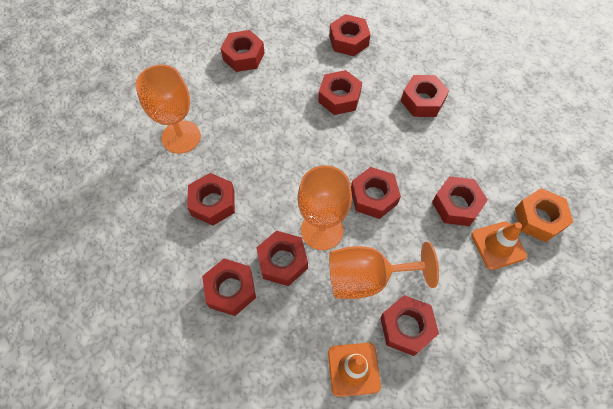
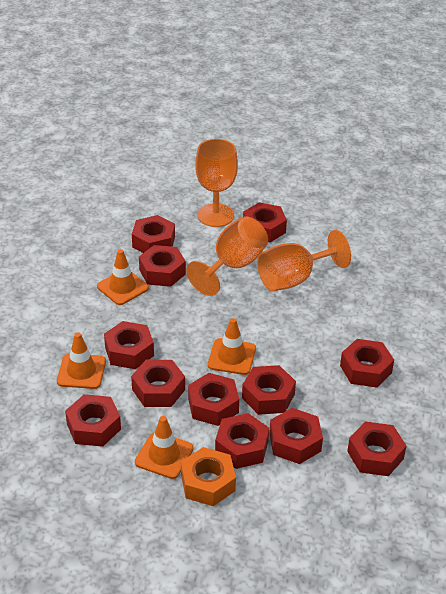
orange traffic cone: 2 -> 4
red nut: 10 -> 12

